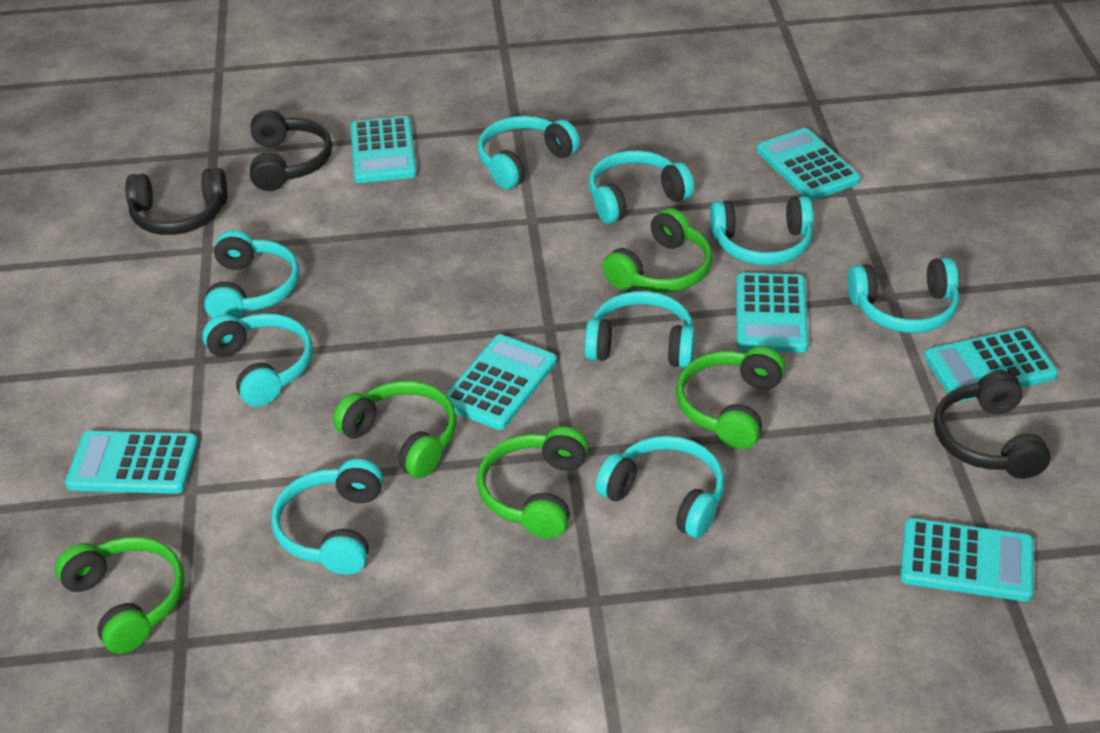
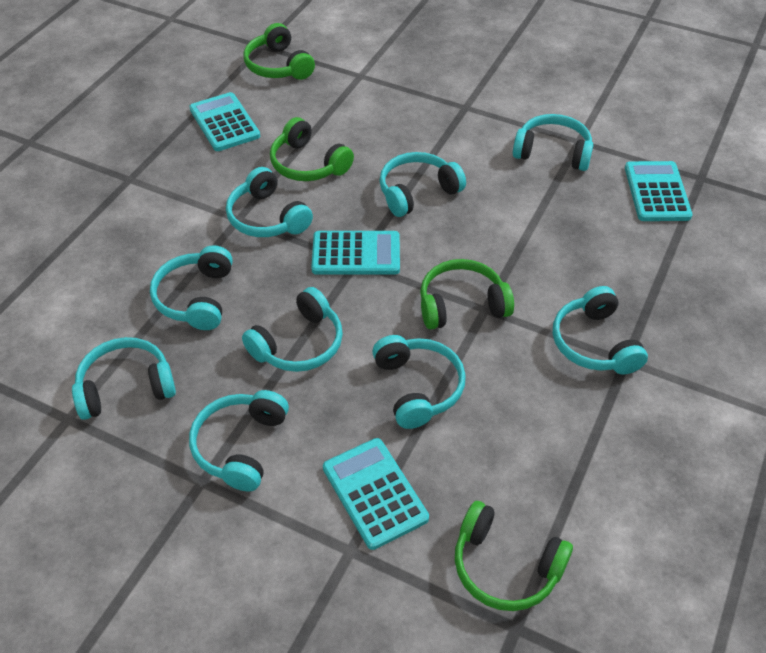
black headphones: 3 -> 0
green headphones: 5 -> 4
turquoise calculator: 7 -> 4

